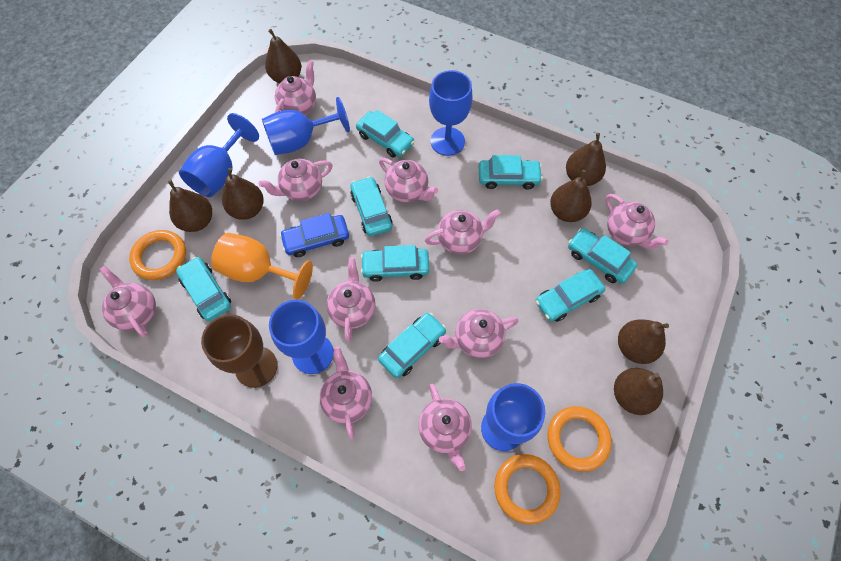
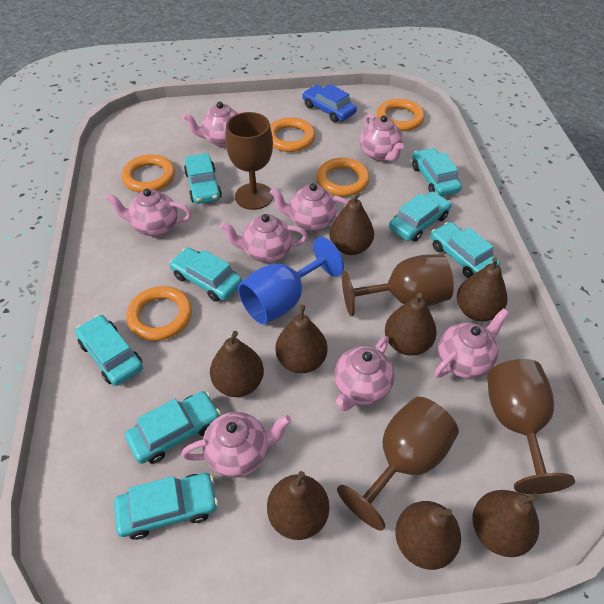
blue goblet: 5 -> 1
brown goblet: 1 -> 4
brown pear: 7 -> 8
orange goblet: 1 -> 0
orange ring: 3 -> 5
pink teapot: 10 -> 8

